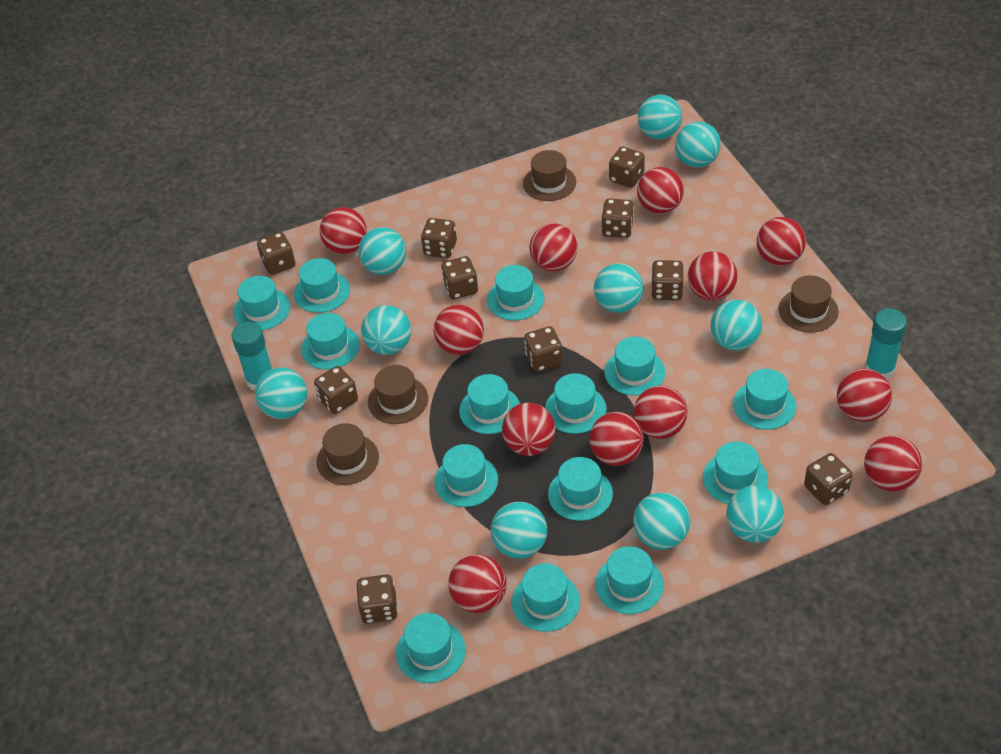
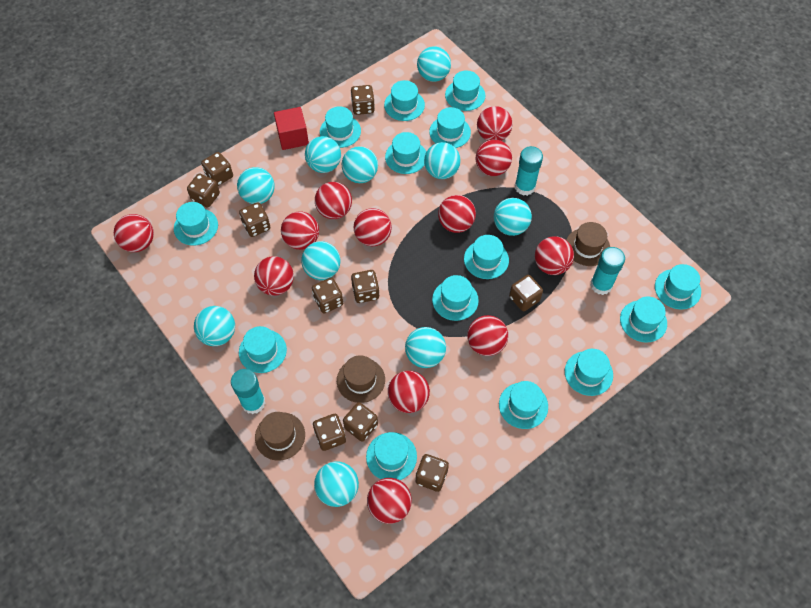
brown hat: 4 -> 3
red cube: 0 -> 1
turquoise glue stick: 2 -> 3

